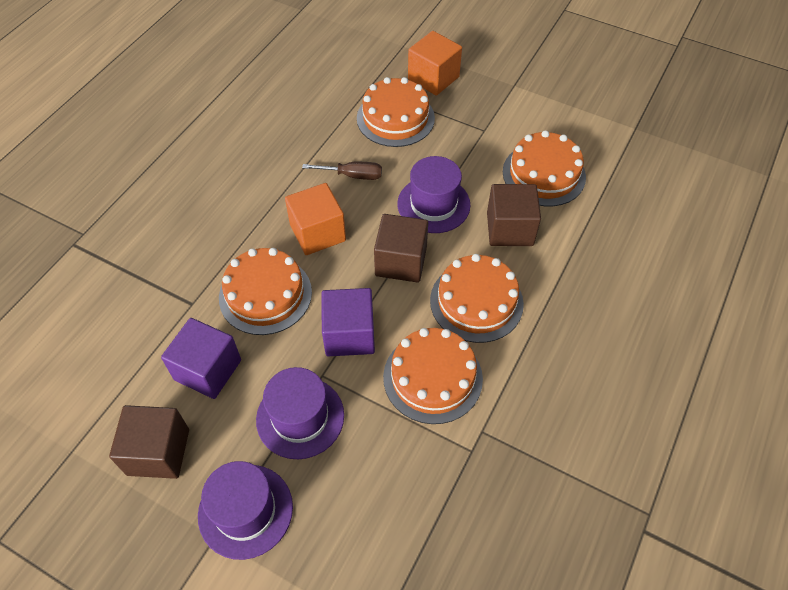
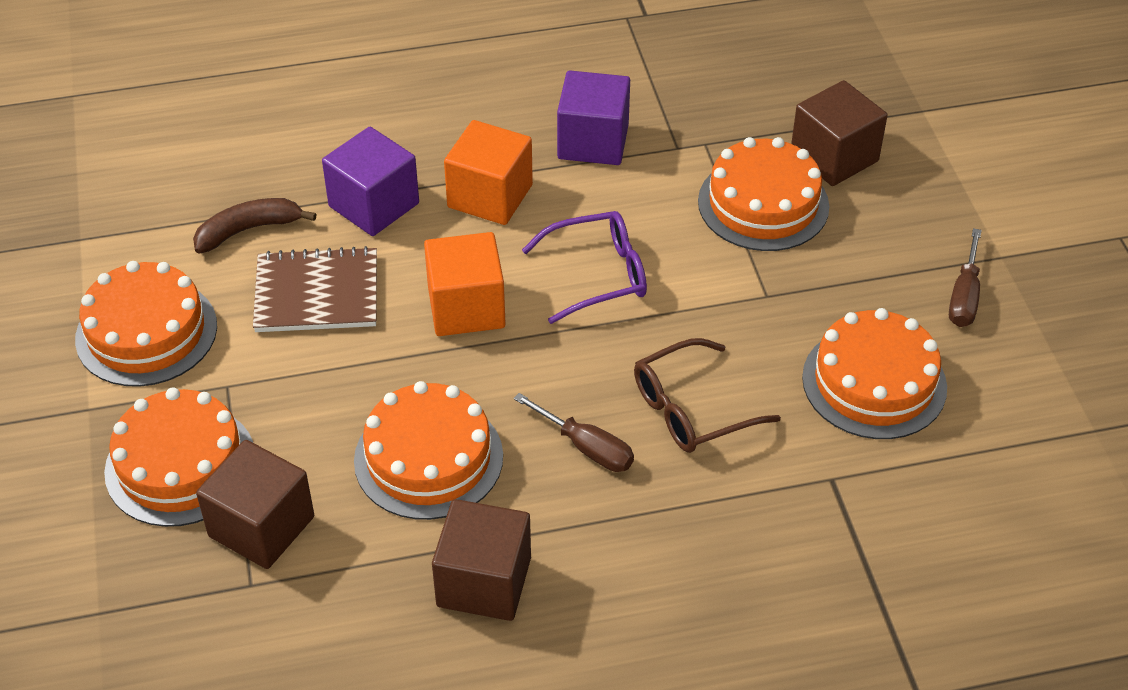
brown banana: 0 -> 1
brown glasses: 0 -> 1
brown notebook: 0 -> 1
brown screwdriver: 1 -> 2
purple glasses: 0 -> 1
purple hat: 3 -> 0

